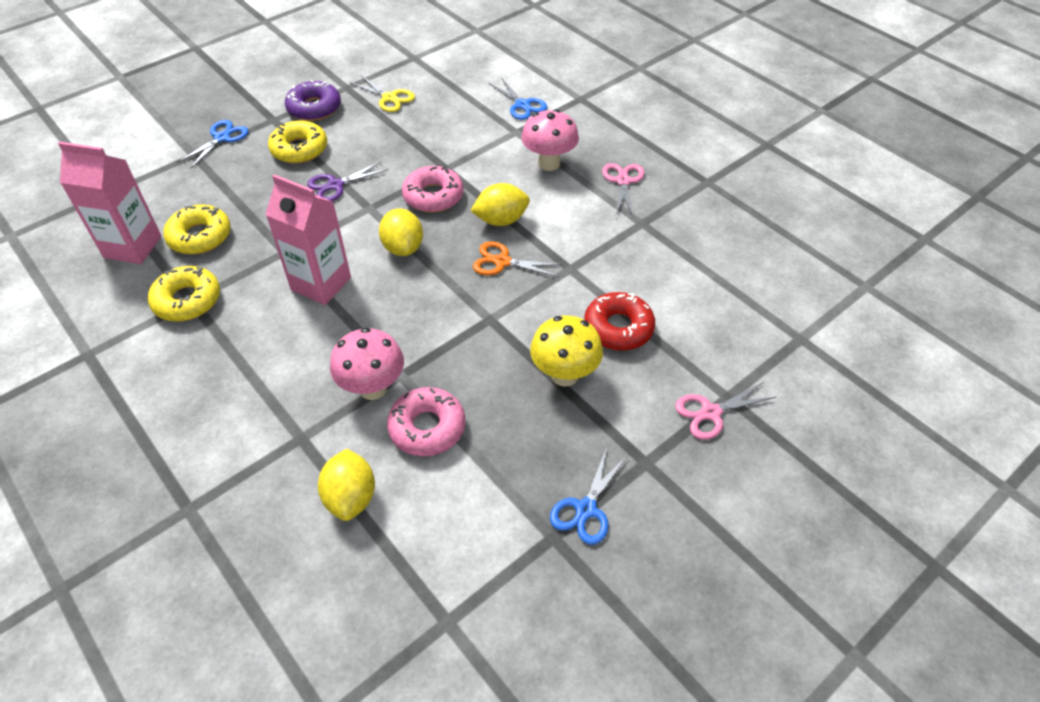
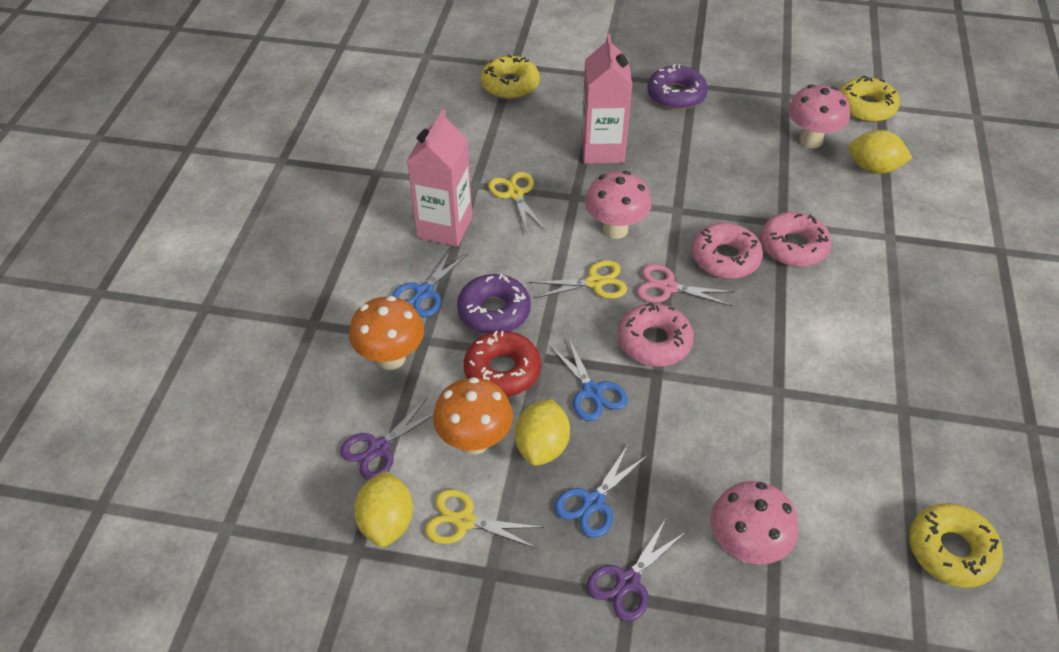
orange mushroom: 0 -> 2
orange scissors: 1 -> 0
pink donut: 2 -> 3
pink mushroom: 2 -> 3
pink scissors: 2 -> 1
purple donut: 1 -> 2
purple scissors: 1 -> 2
yellow mushroom: 1 -> 0
yellow scissors: 1 -> 3

